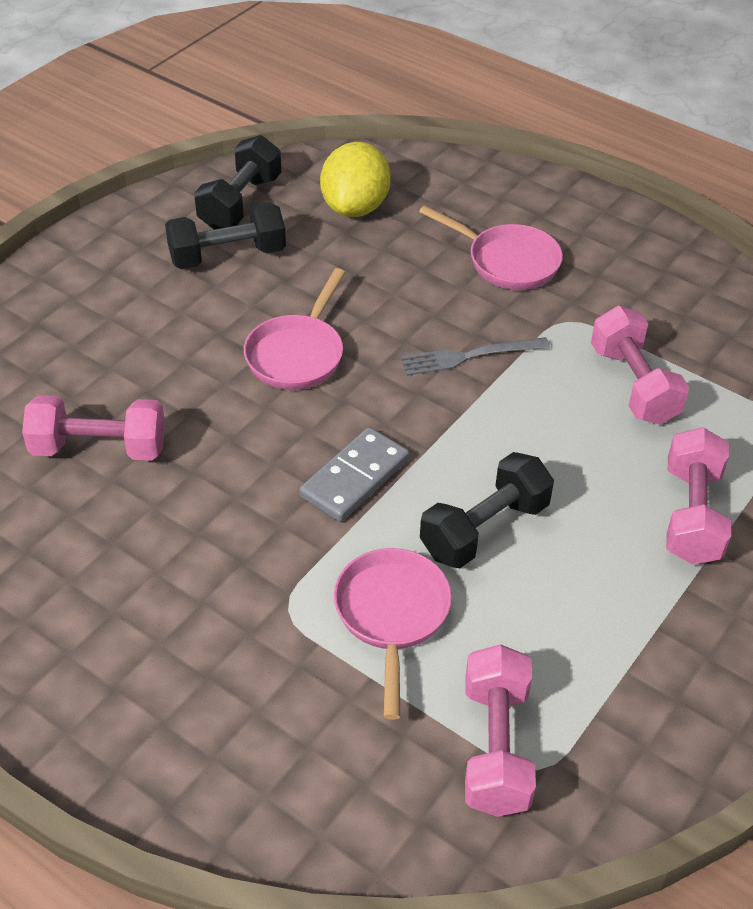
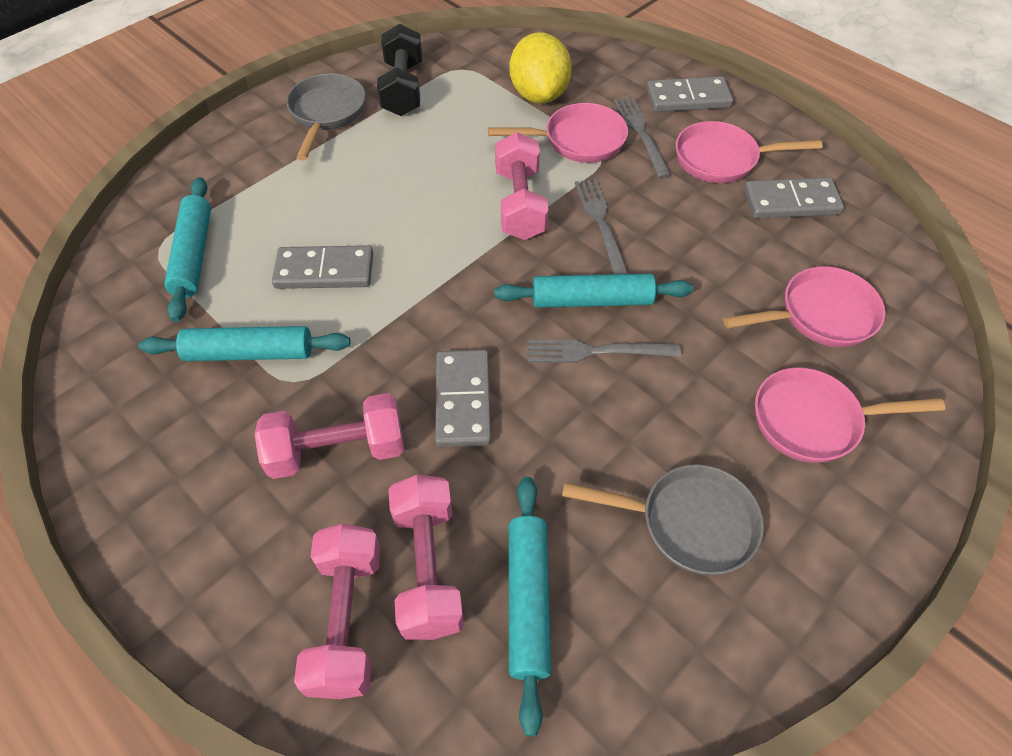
black dumbbell: 3 -> 1
grey domino: 1 -> 4
grey fork: 1 -> 3
grey pan: 0 -> 2
pink pan: 3 -> 4
turquoise rolling pin: 0 -> 4

